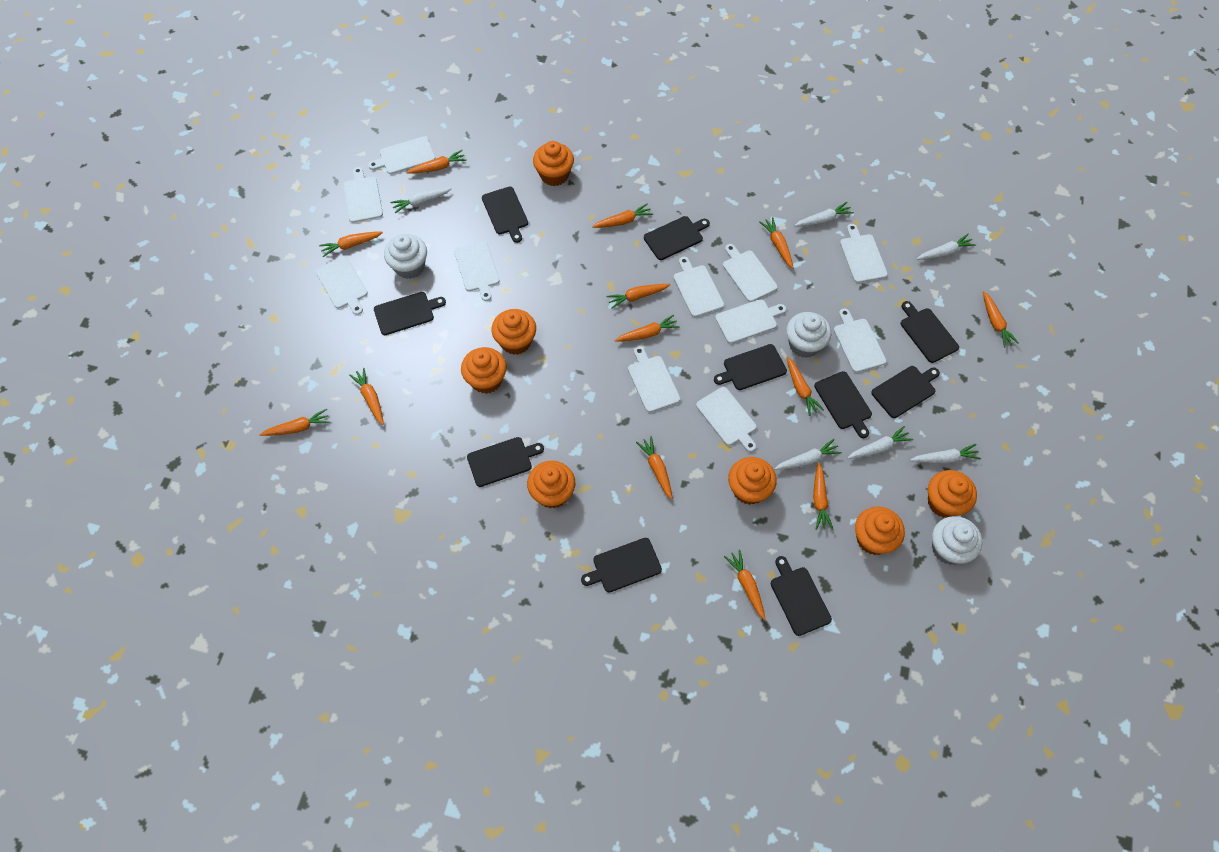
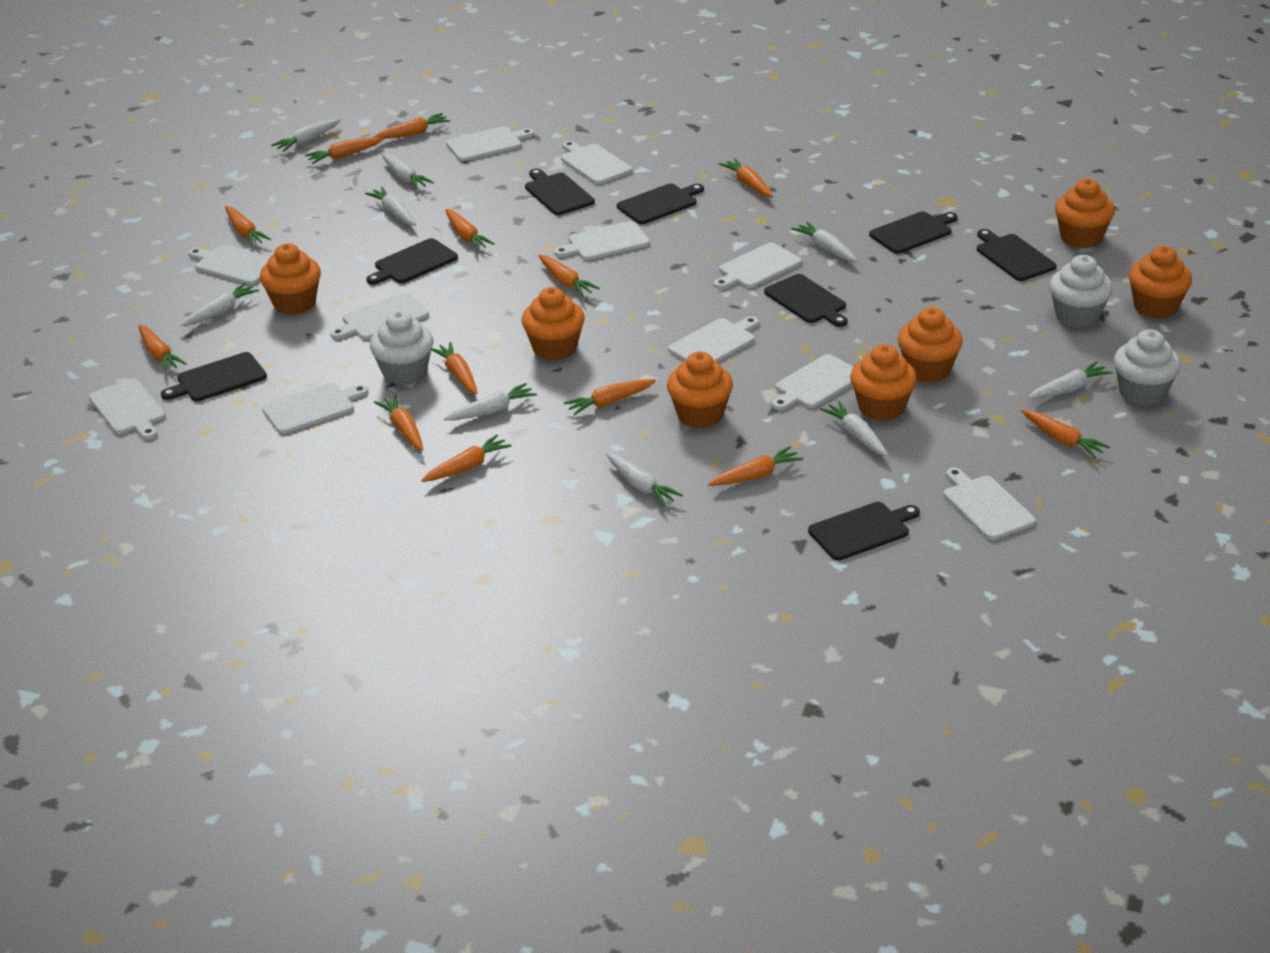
black cutting board: 10 -> 8
white carrot: 6 -> 9

